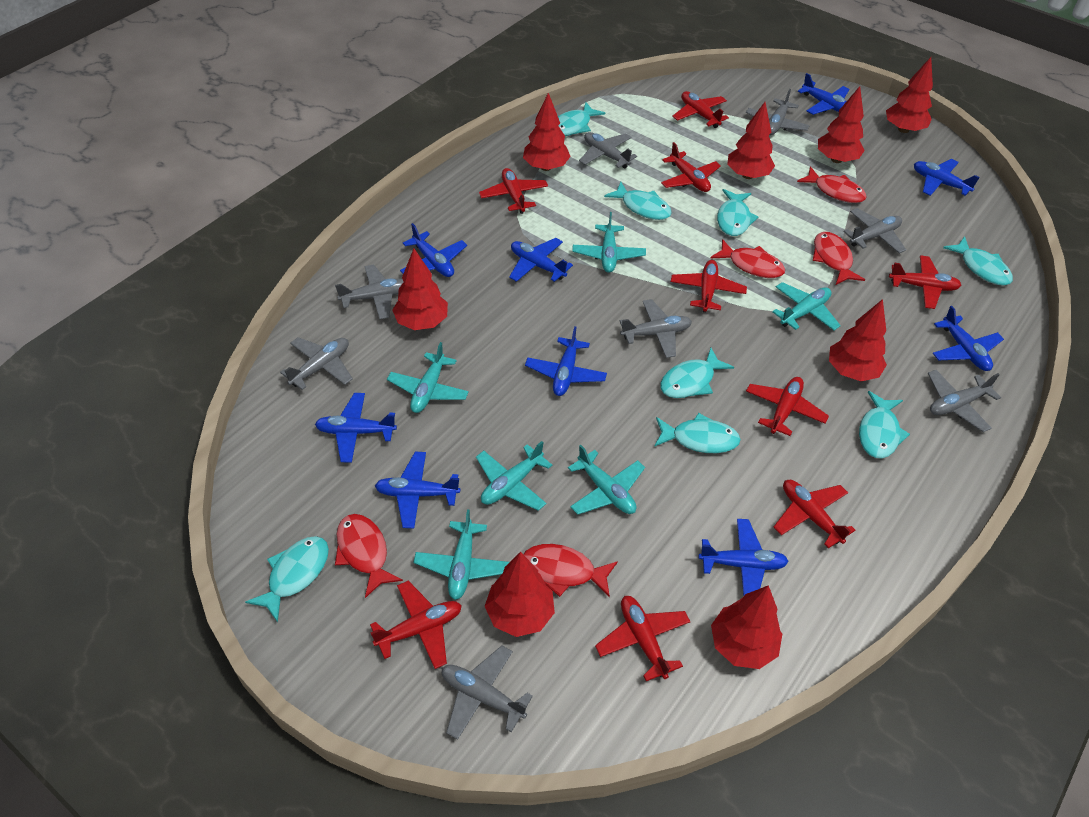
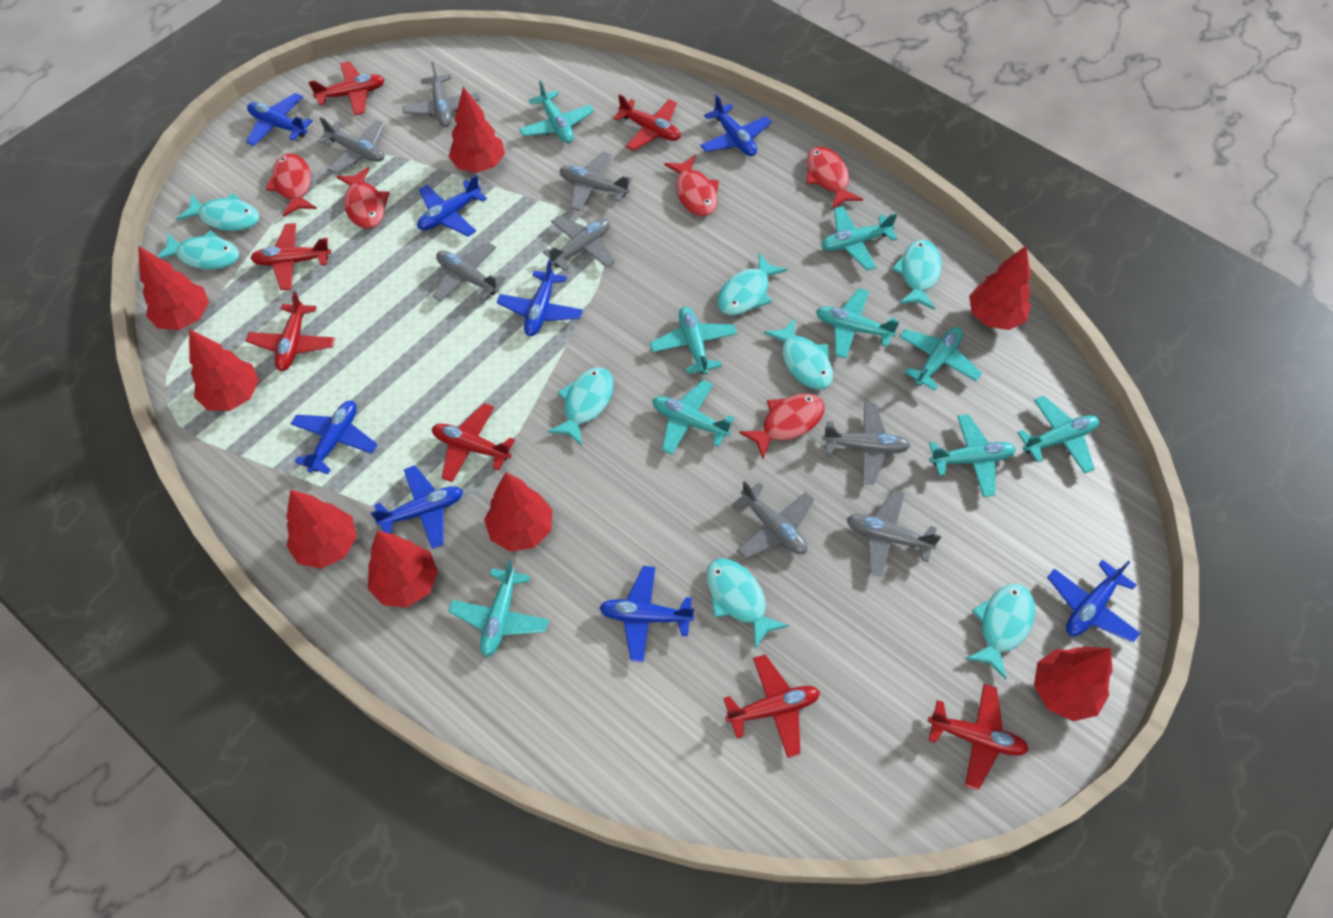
blue plane: 9 -> 8
red plane: 9 -> 7
turquoise plane: 6 -> 9

